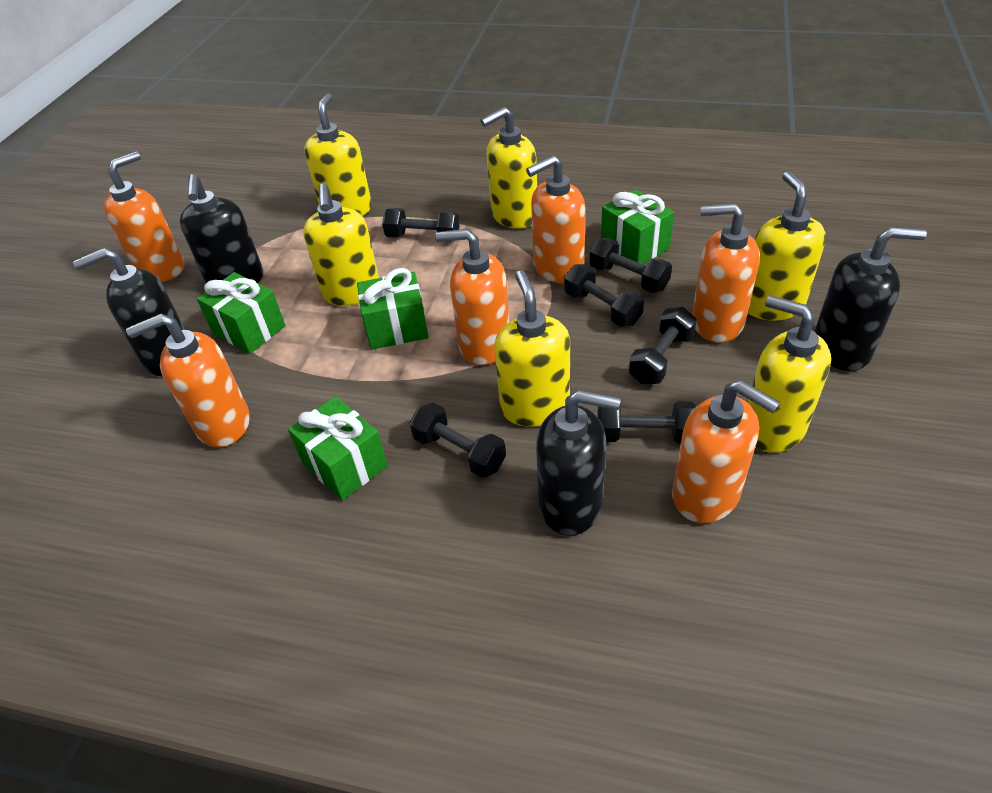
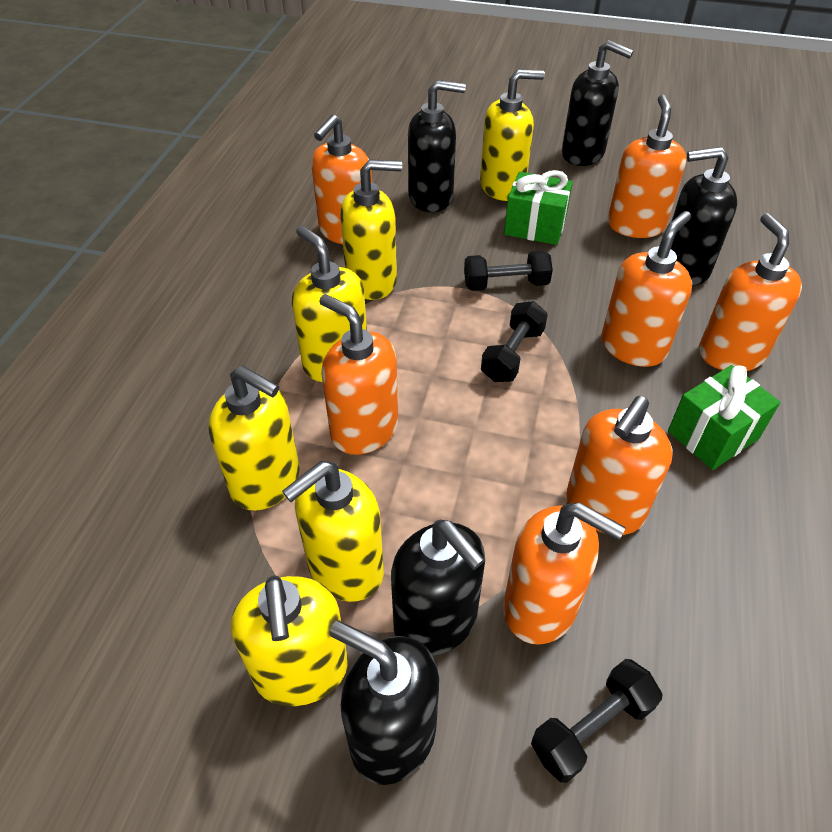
black dumbbell: 6 -> 3
black soap dispenser: 4 -> 5
green gift: 4 -> 2
orange soap dispenser: 6 -> 7

